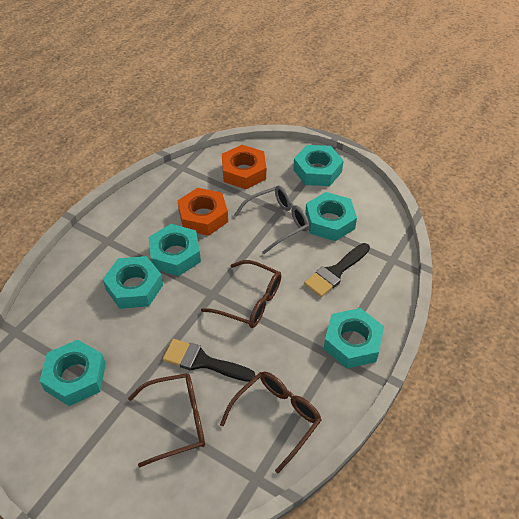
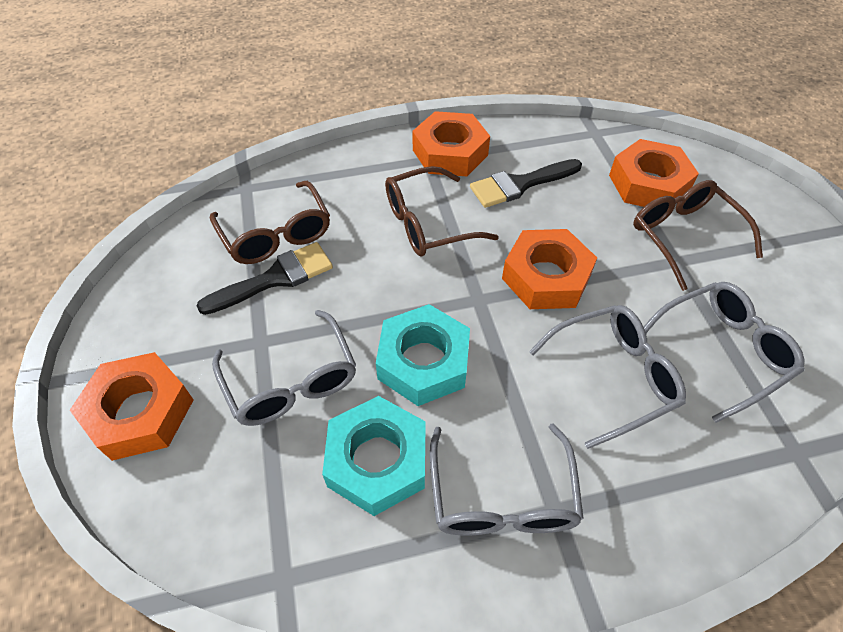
grey glasses: 1 -> 4
orange nut: 2 -> 4
turquoise nut: 6 -> 2

